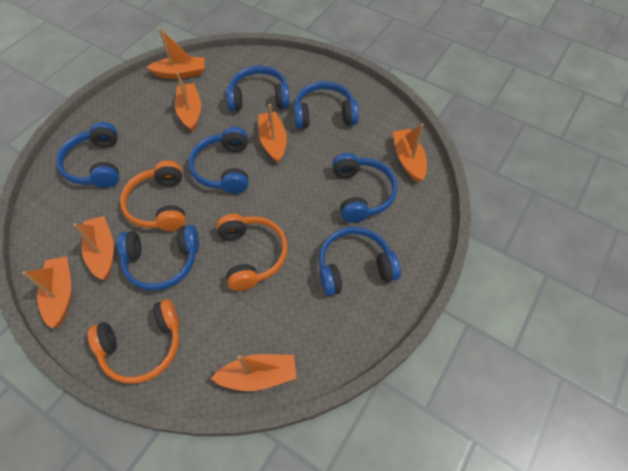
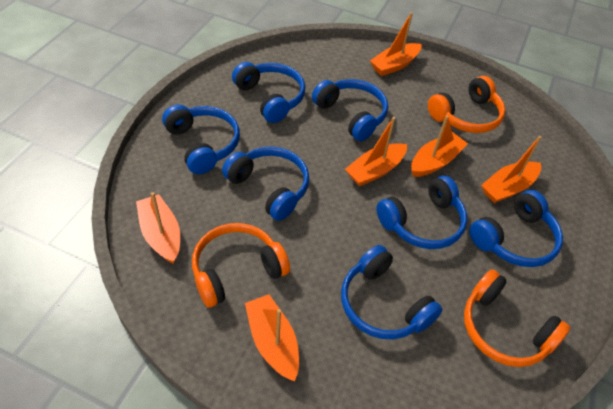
orange boat: 7 -> 6

